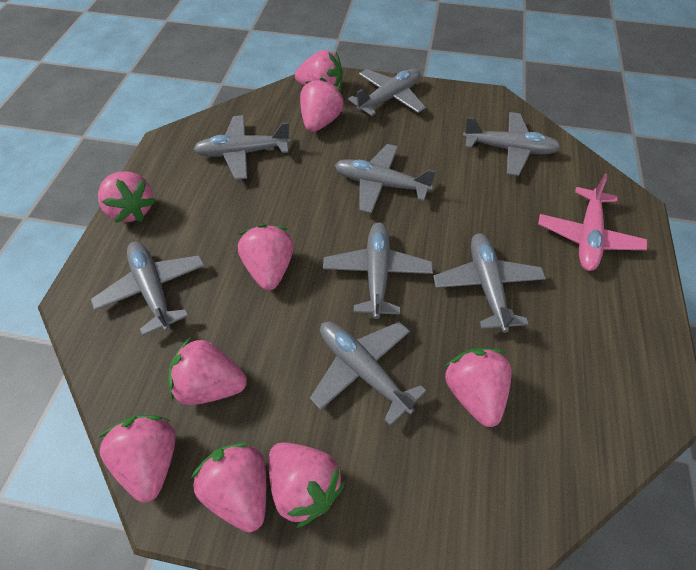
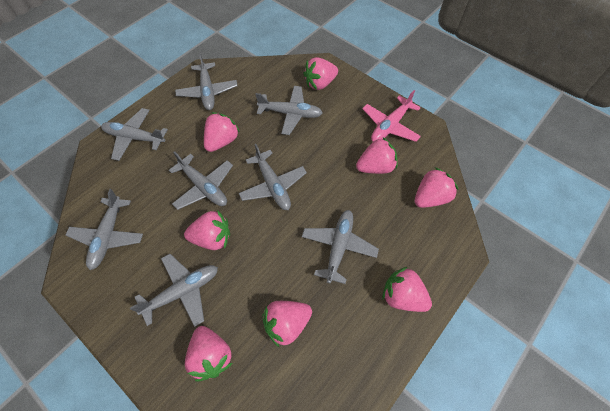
pink strawberry: 9 -> 8

